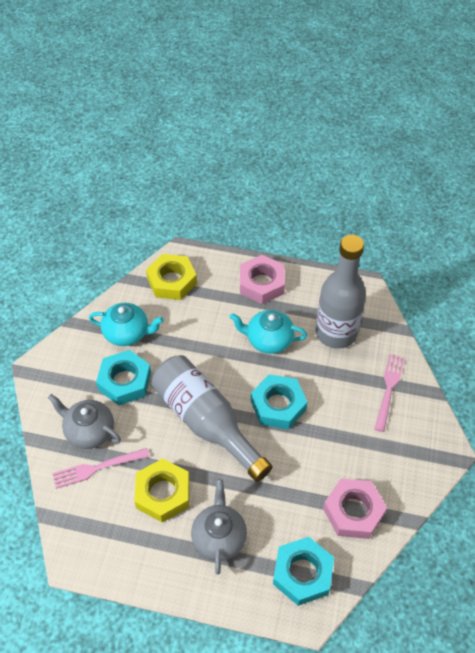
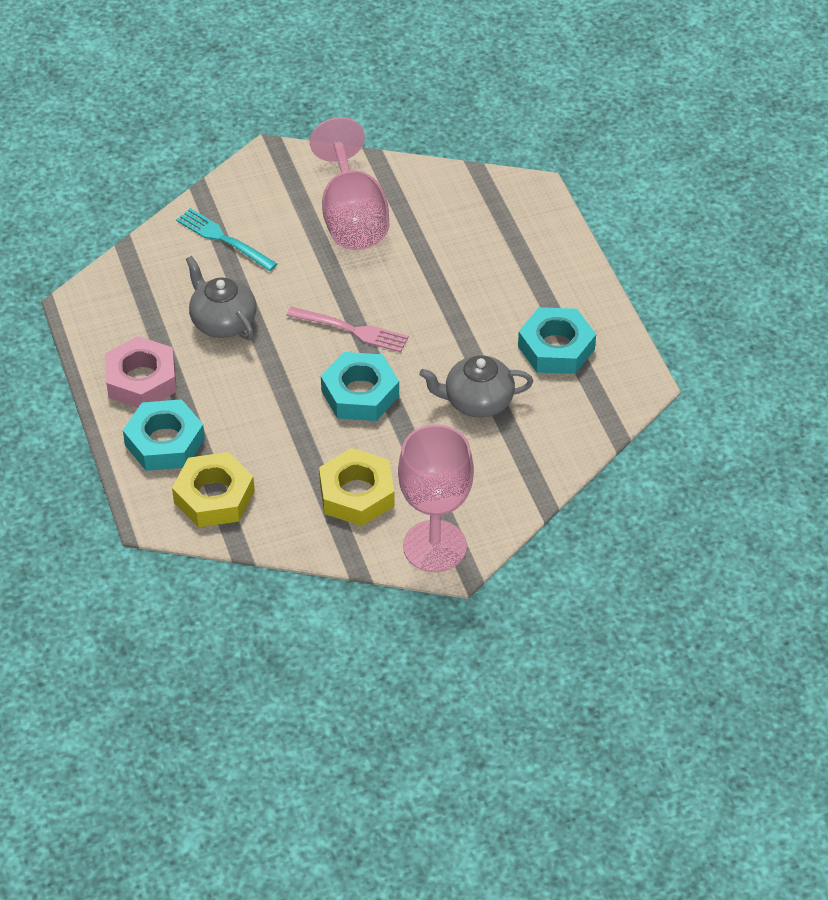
grey bottle: 2 -> 0
pink fork: 2 -> 1
pink goblet: 0 -> 2
pink nut: 2 -> 1
turquoise fork: 0 -> 1
turquoise teapot: 2 -> 0

